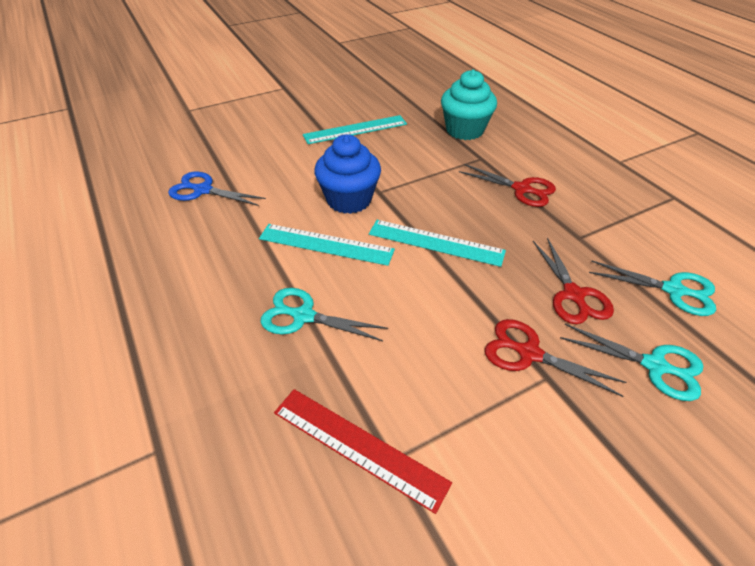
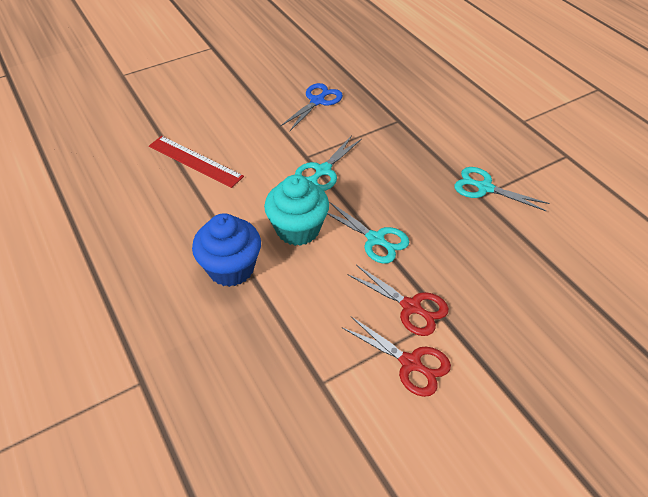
red scissors: 3 -> 2
turquoise ruler: 3 -> 0

